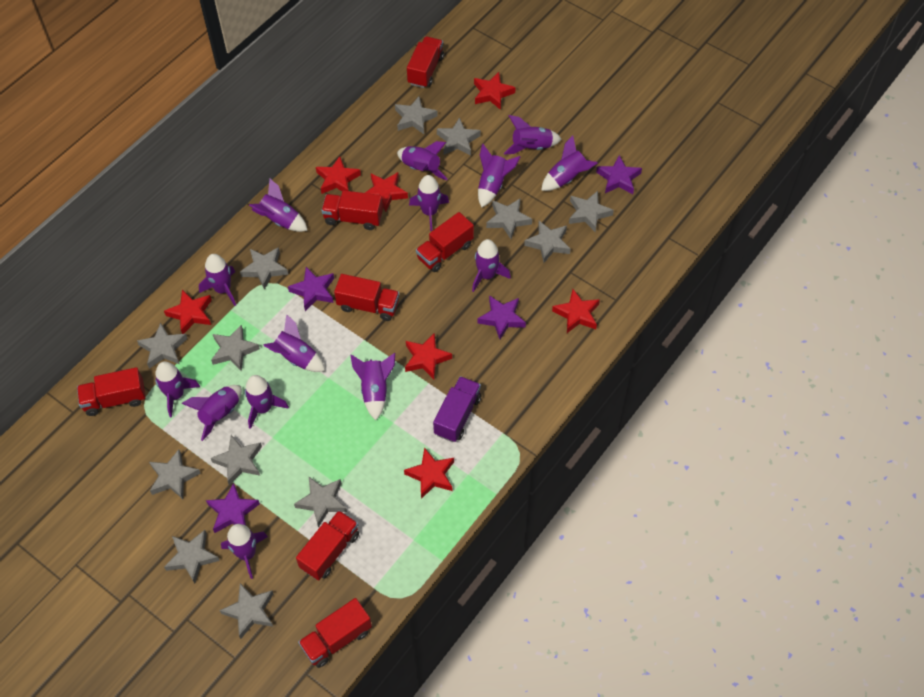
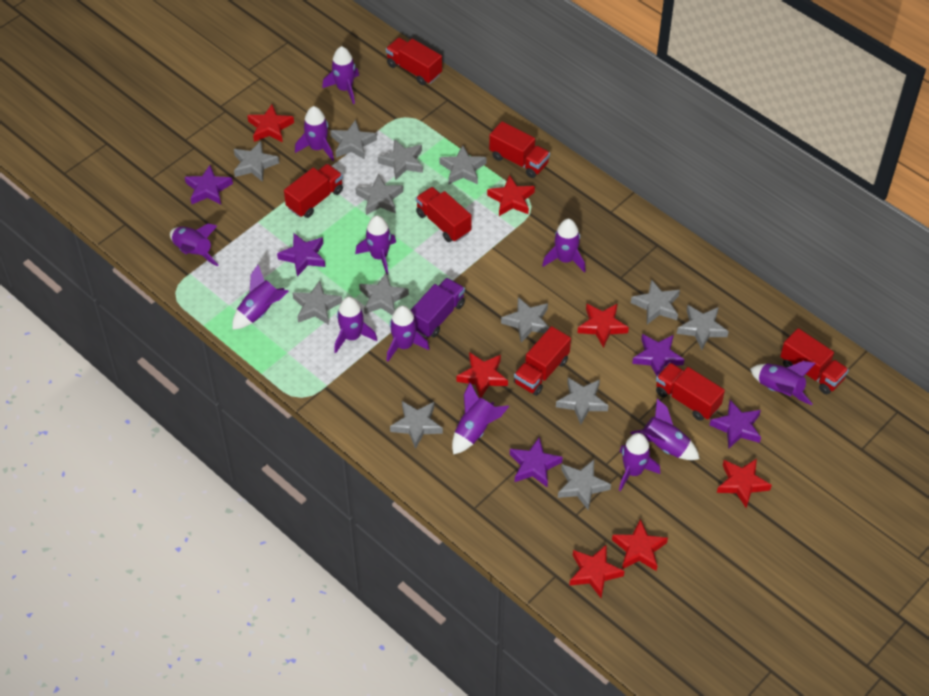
purple rocket: 14 -> 12
purple star: 4 -> 5

